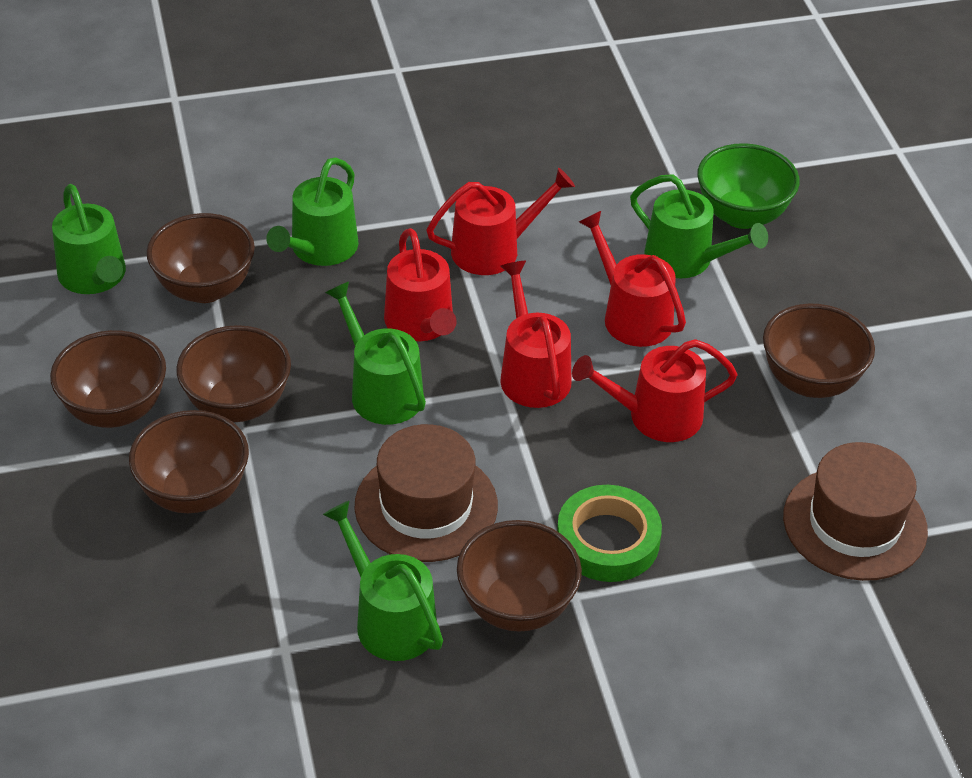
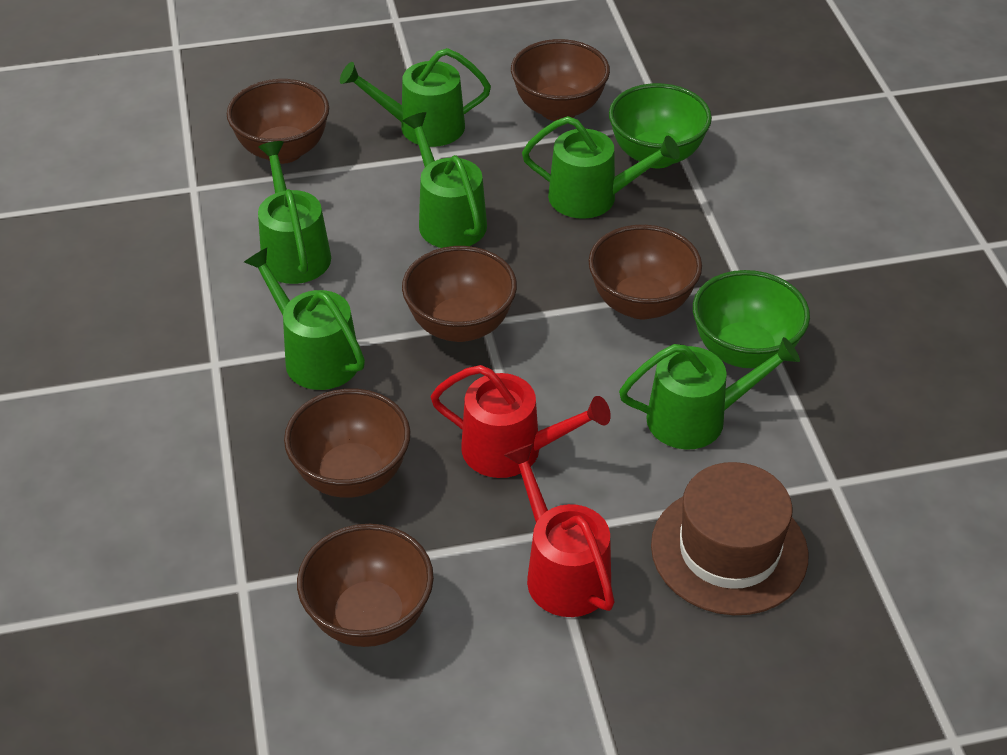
brown hat: 2 -> 1
green bowl: 1 -> 2
green tape: 1 -> 0
green watering can: 5 -> 6
red watering can: 5 -> 2

